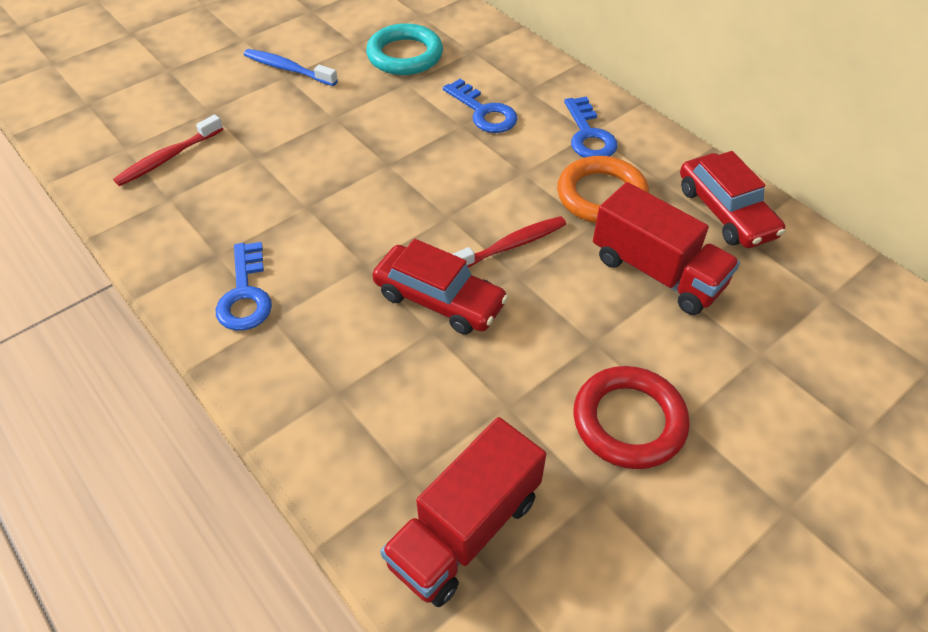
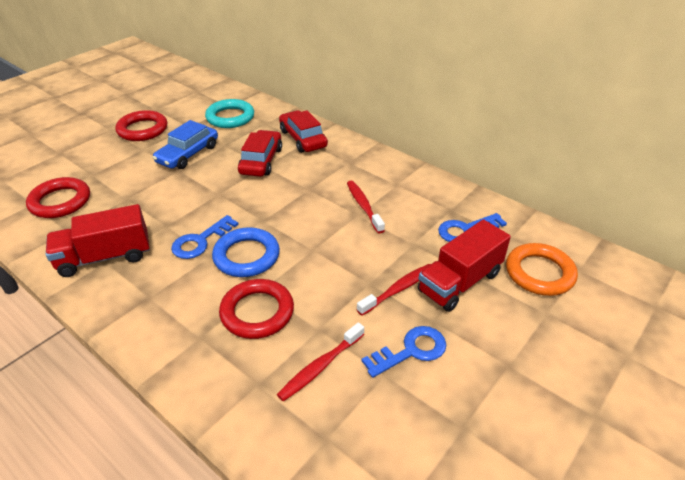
blue car: 0 -> 1
blue ring: 0 -> 1
blue toothbrush: 1 -> 0
red ring: 1 -> 3
red toothbrush: 2 -> 3

